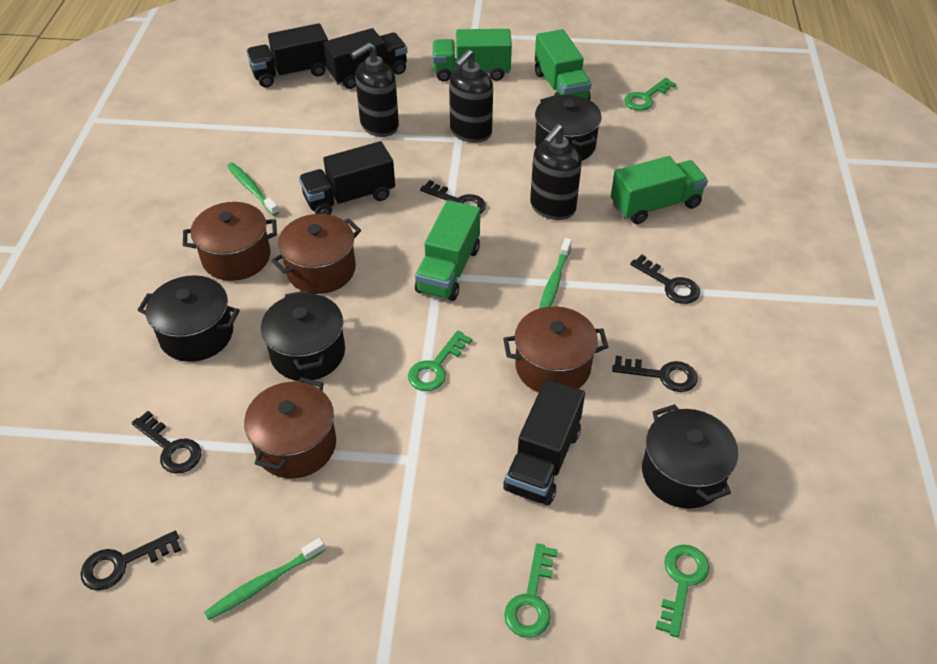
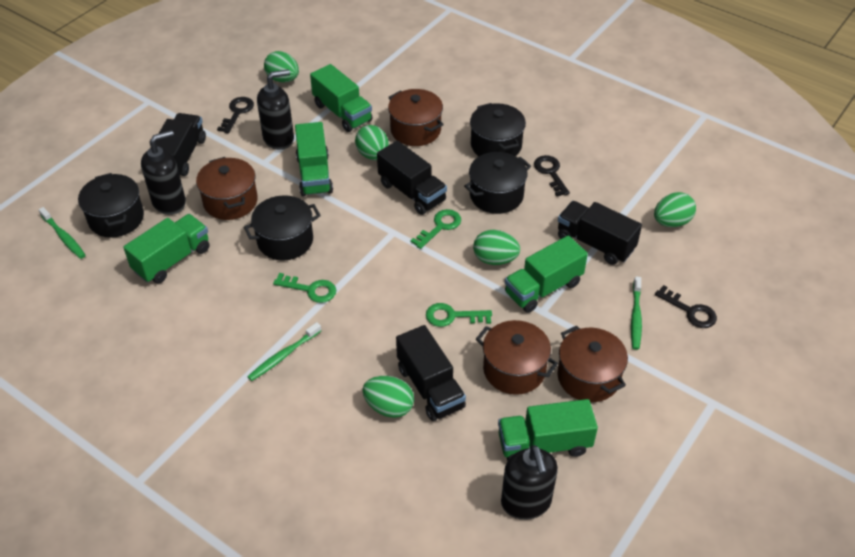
black key: 5 -> 3
green egg: 0 -> 5
green key: 4 -> 3
green truck: 4 -> 5

